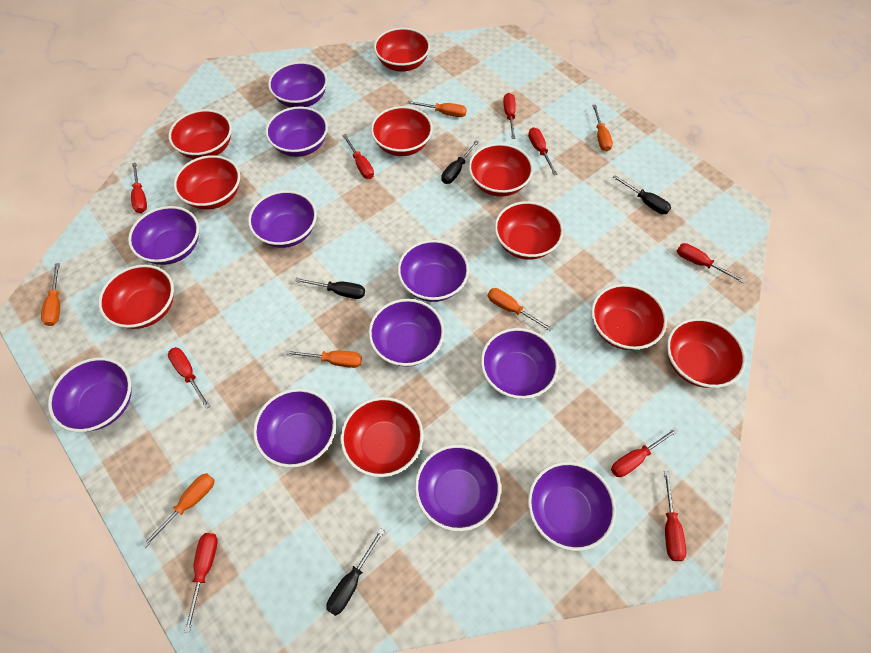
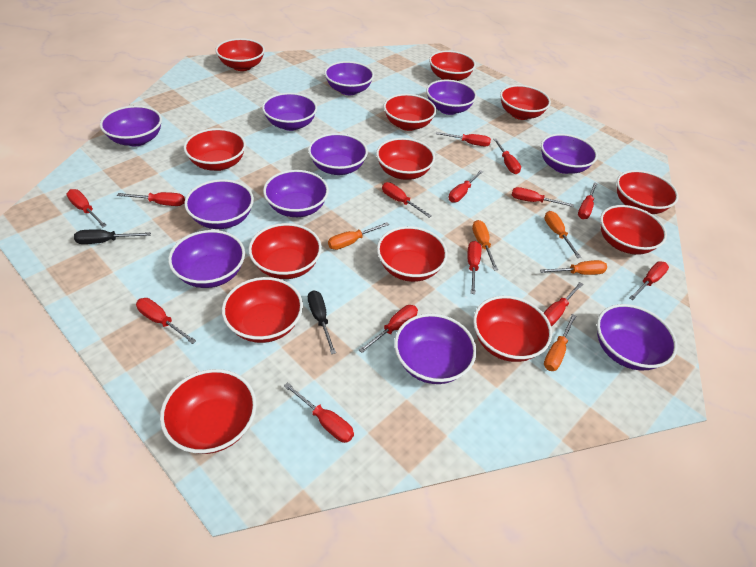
black screwdriver: 4 -> 2
orange screwdriver: 6 -> 5
red bowl: 10 -> 13
red screwdriver: 9 -> 14

